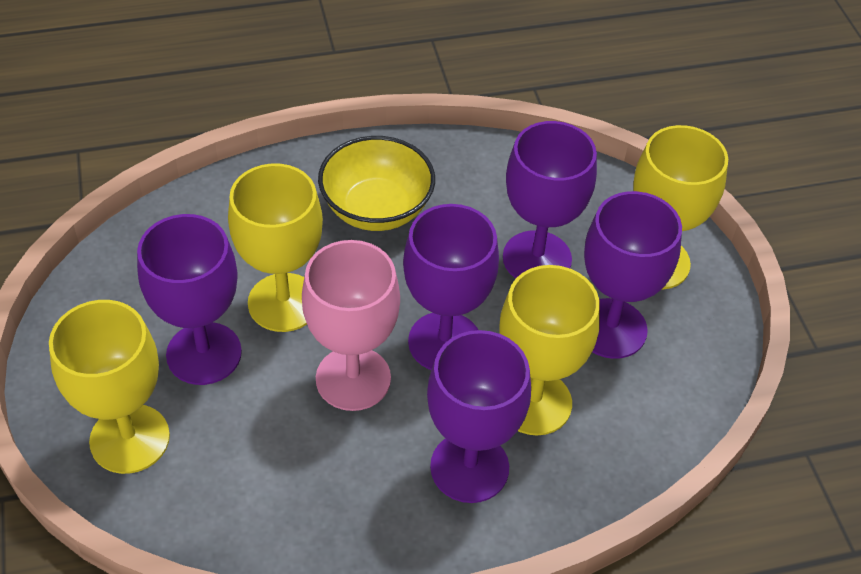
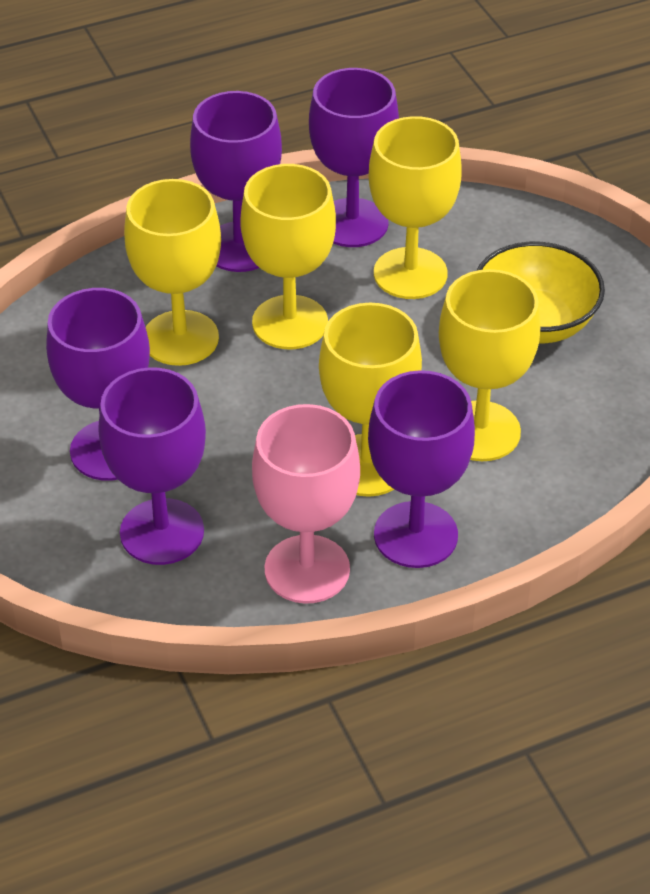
yellow goblet: 4 -> 5

